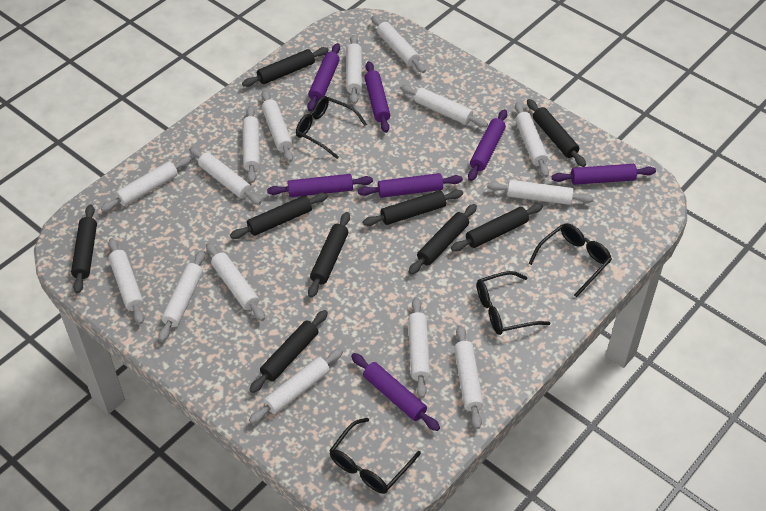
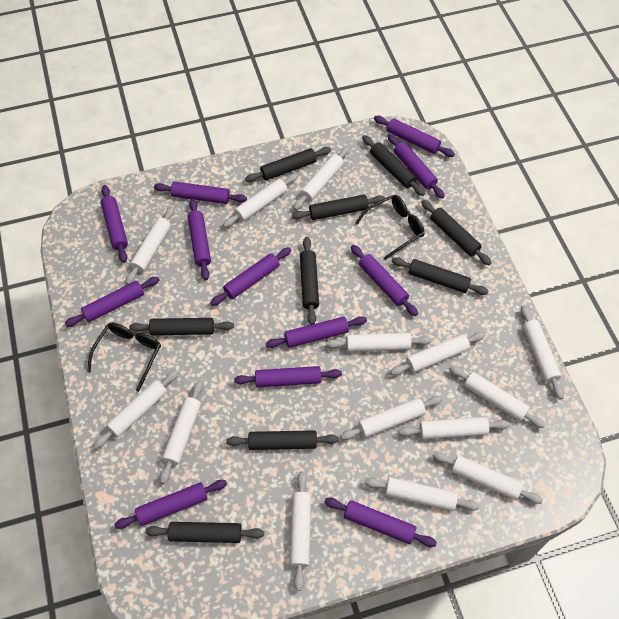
black glasses: 4 -> 2
purple rolling pin: 7 -> 12
white rolling pin: 15 -> 14

